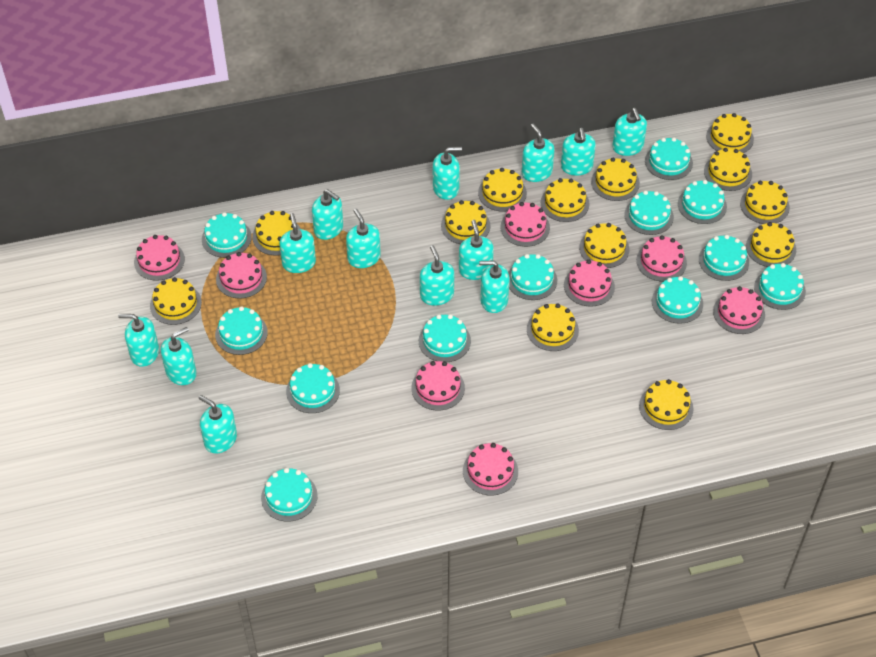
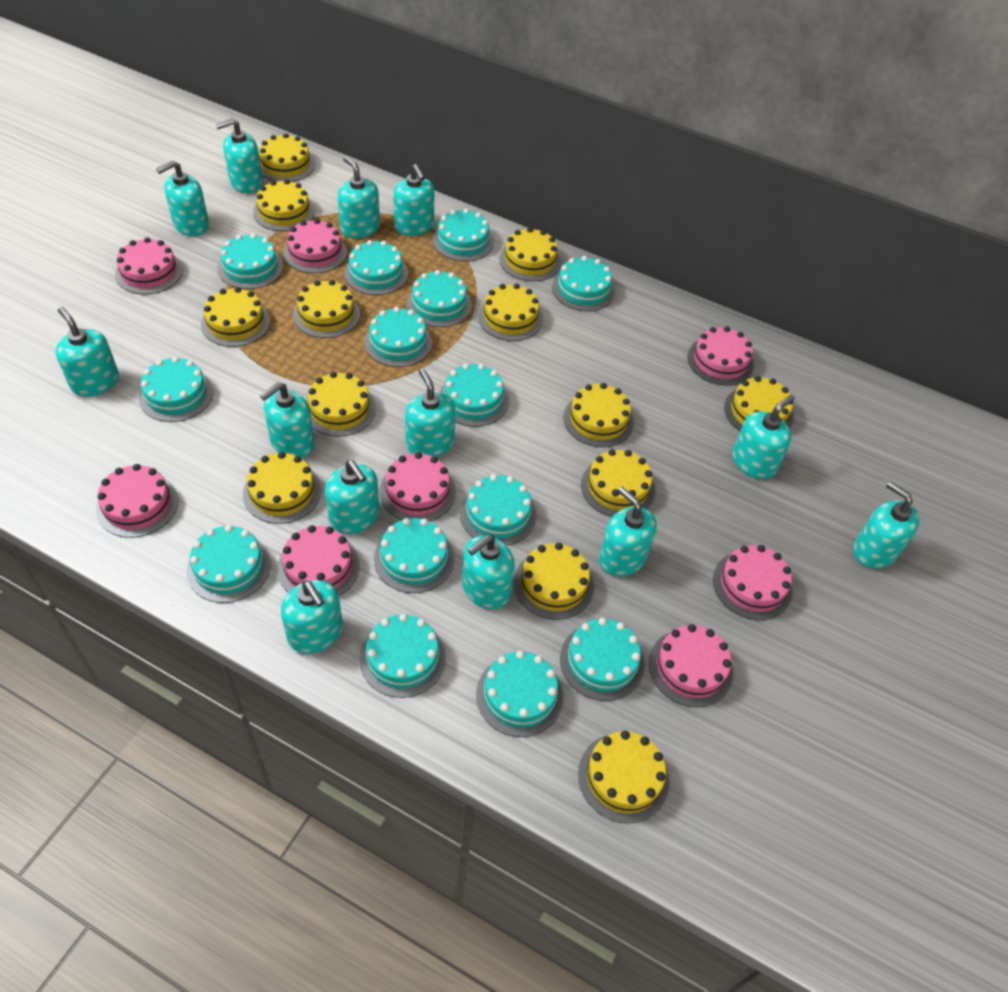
turquoise cake: 12 -> 14

